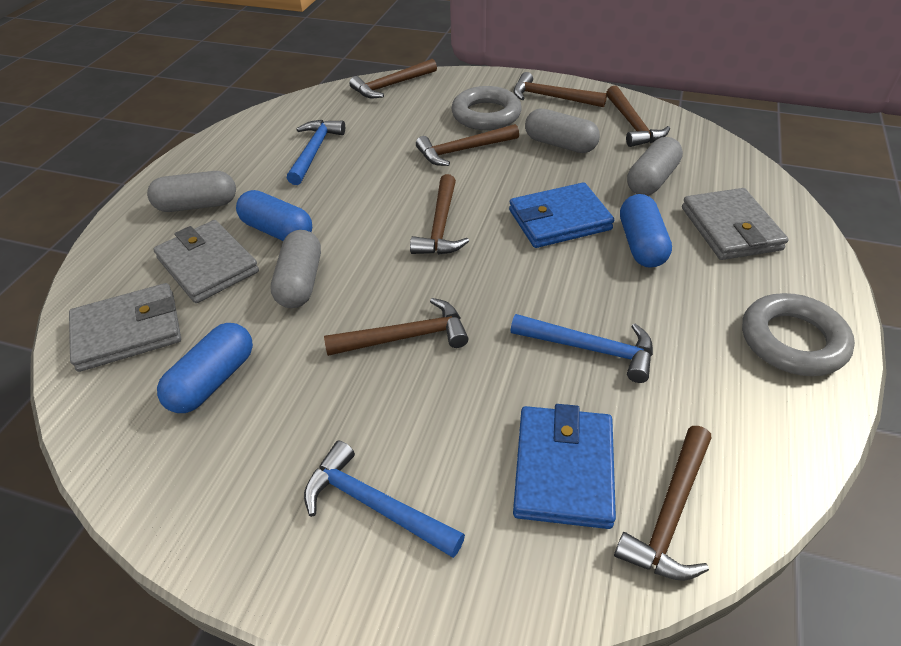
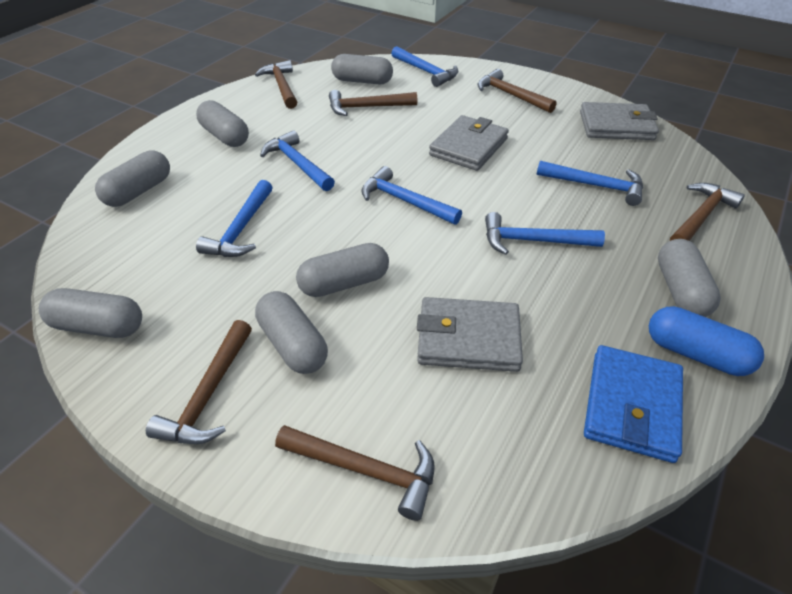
blue capsule: 3 -> 1
blue hammer: 3 -> 6
blue wallet: 2 -> 1
brown hammer: 7 -> 6
grey capsule: 4 -> 7
grey ring: 2 -> 0

